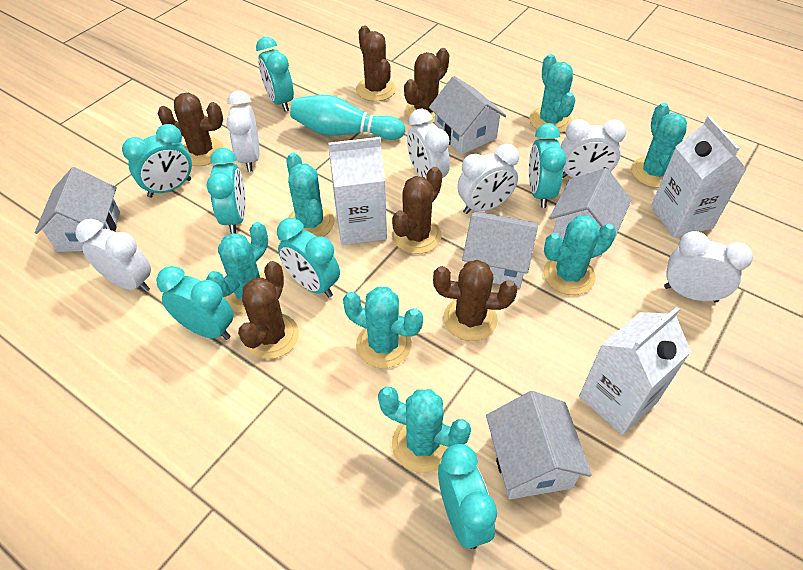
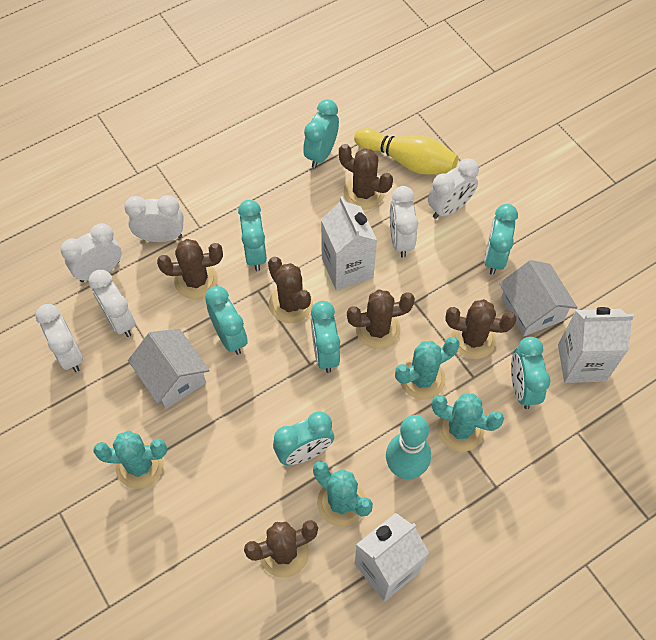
turquoise cactus: 7 -> 4
white house: 5 -> 2
yellow bowling pin: 0 -> 1

